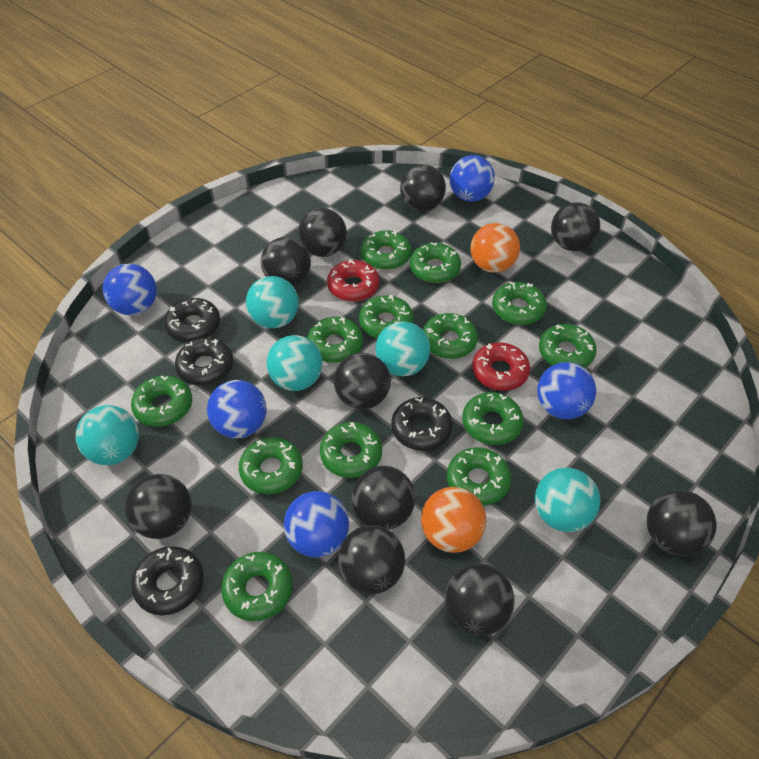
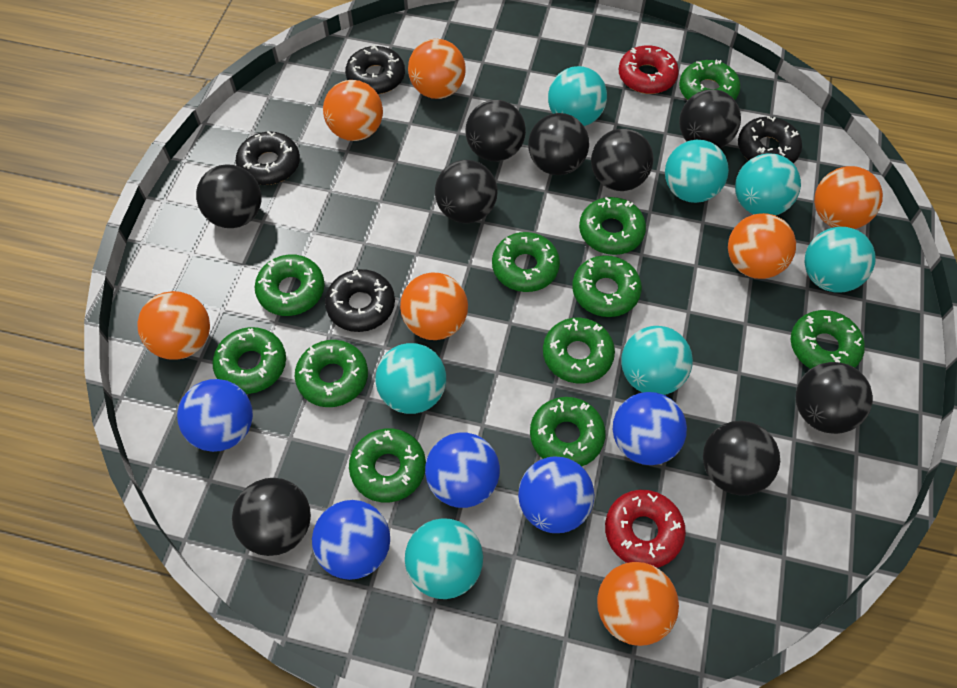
black ball: 10 -> 9
green donut: 13 -> 11
orange ball: 2 -> 7
turquoise ball: 5 -> 7

